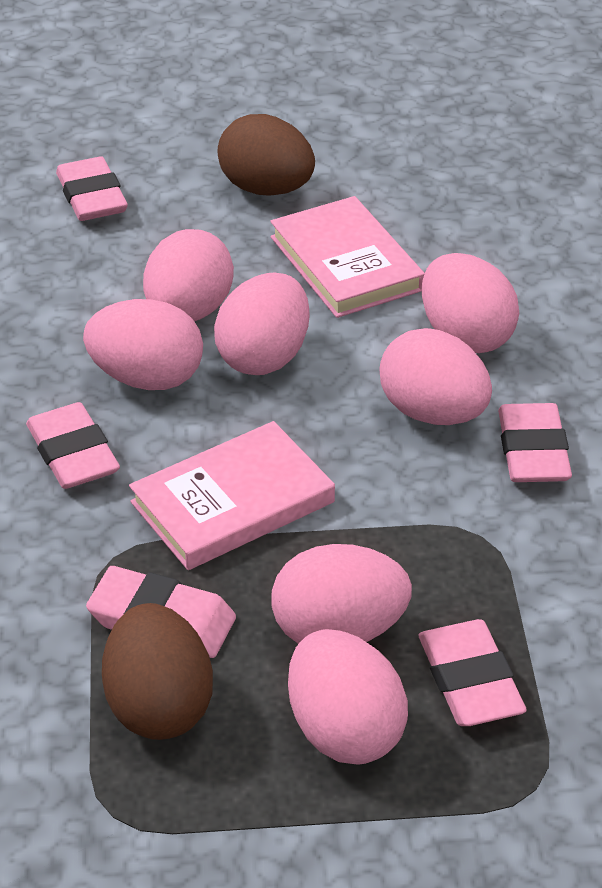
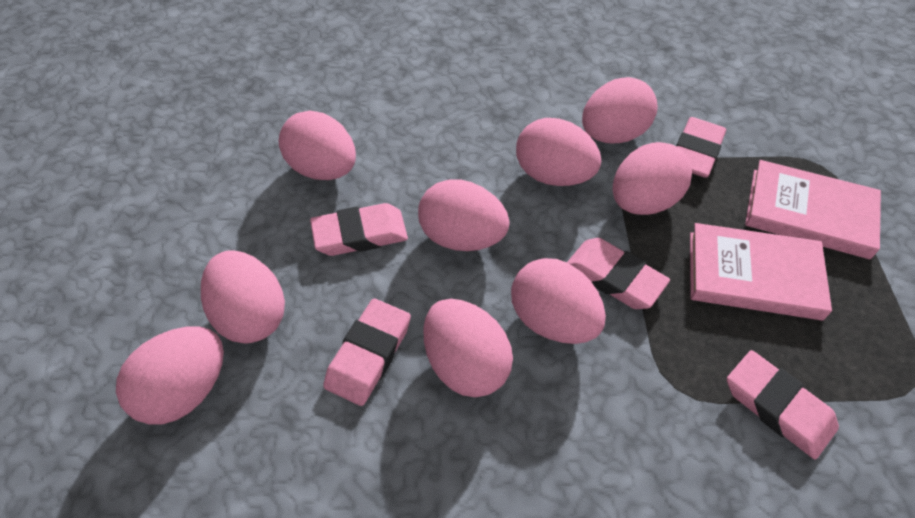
brown egg: 2 -> 0
pink egg: 7 -> 9

